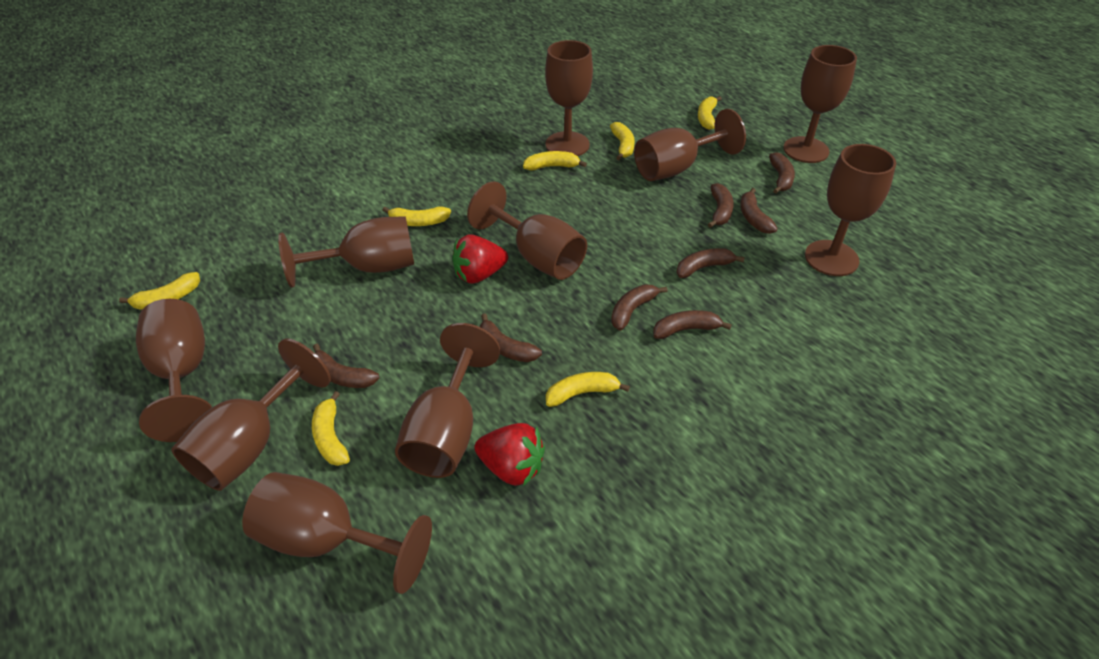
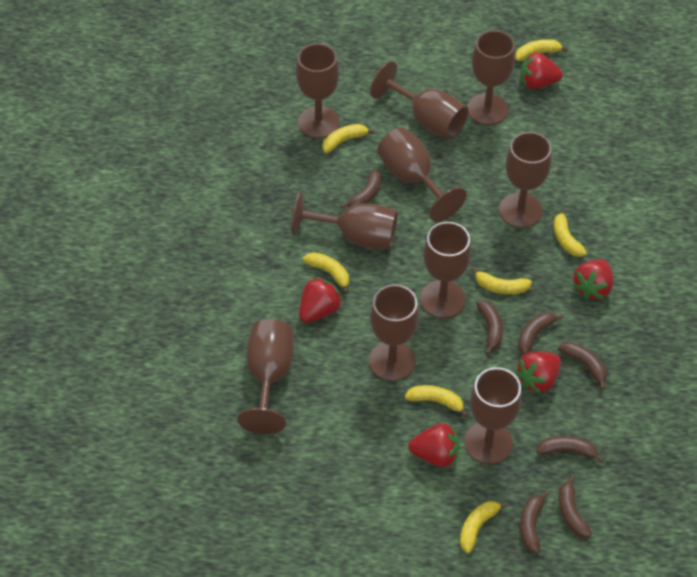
brown banana: 8 -> 7
red strawberry: 2 -> 5

